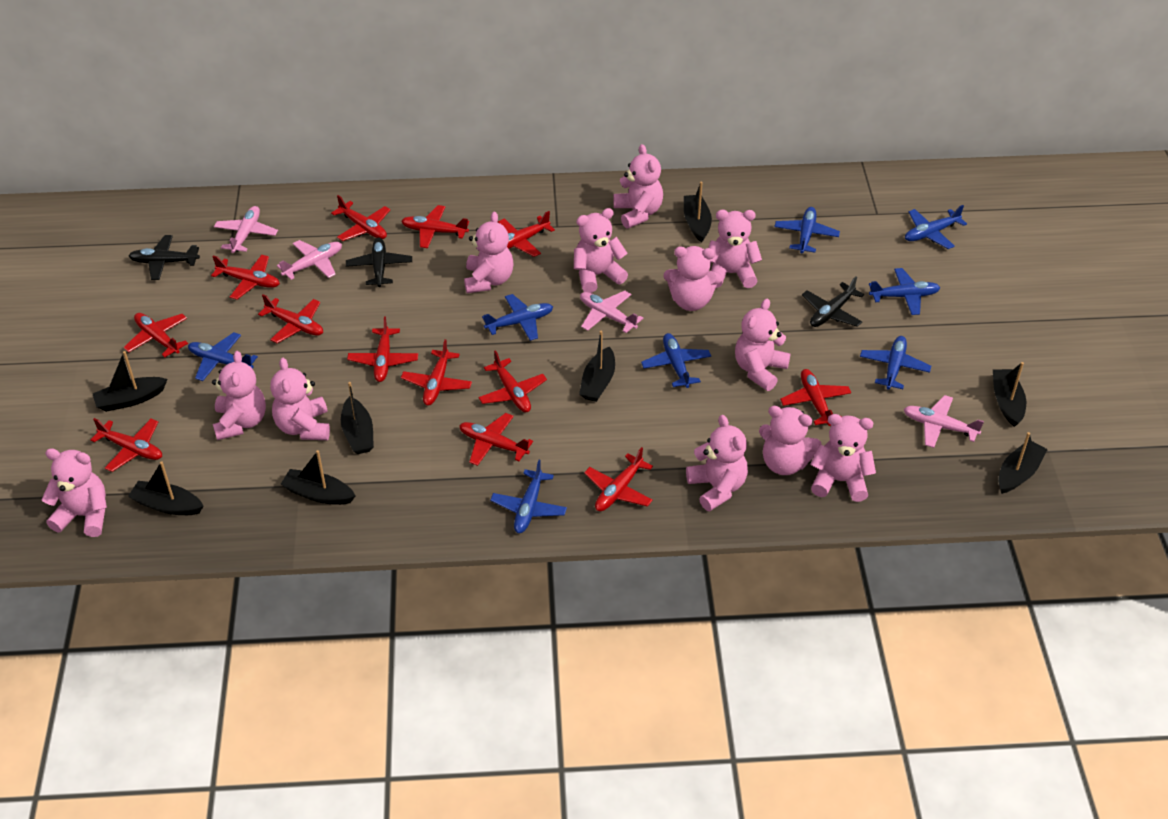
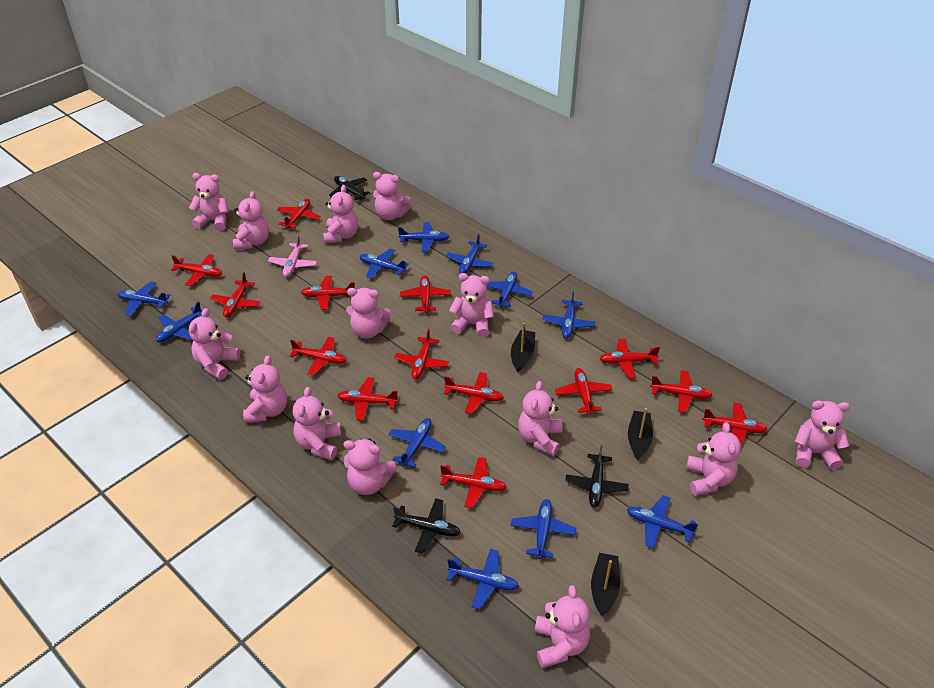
black boat: 8 -> 3
blue plane: 8 -> 11
pink plane: 4 -> 1
pink teddy bear: 12 -> 14
red plane: 13 -> 14

